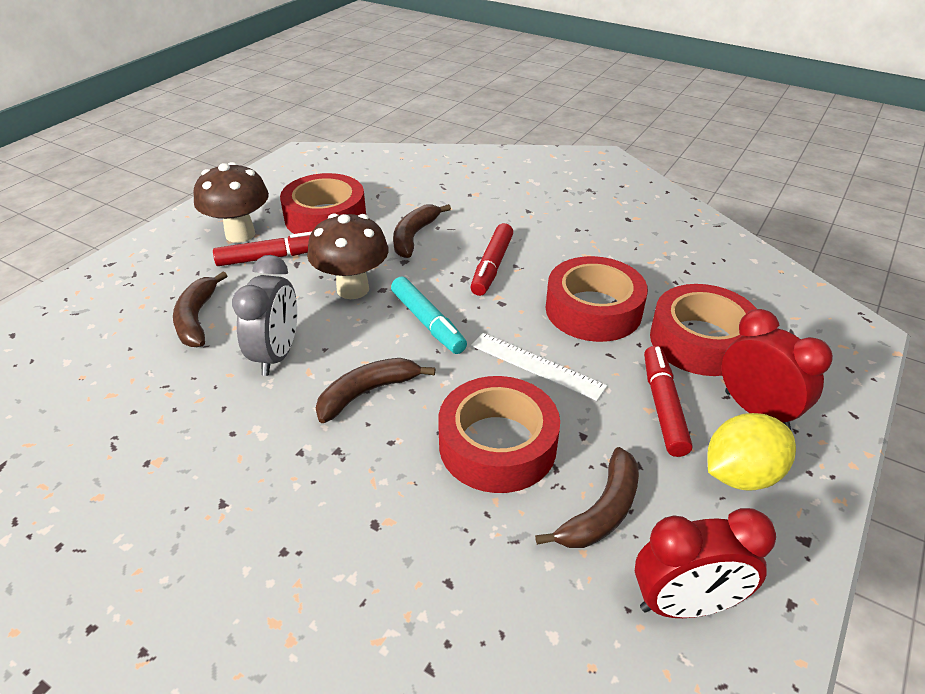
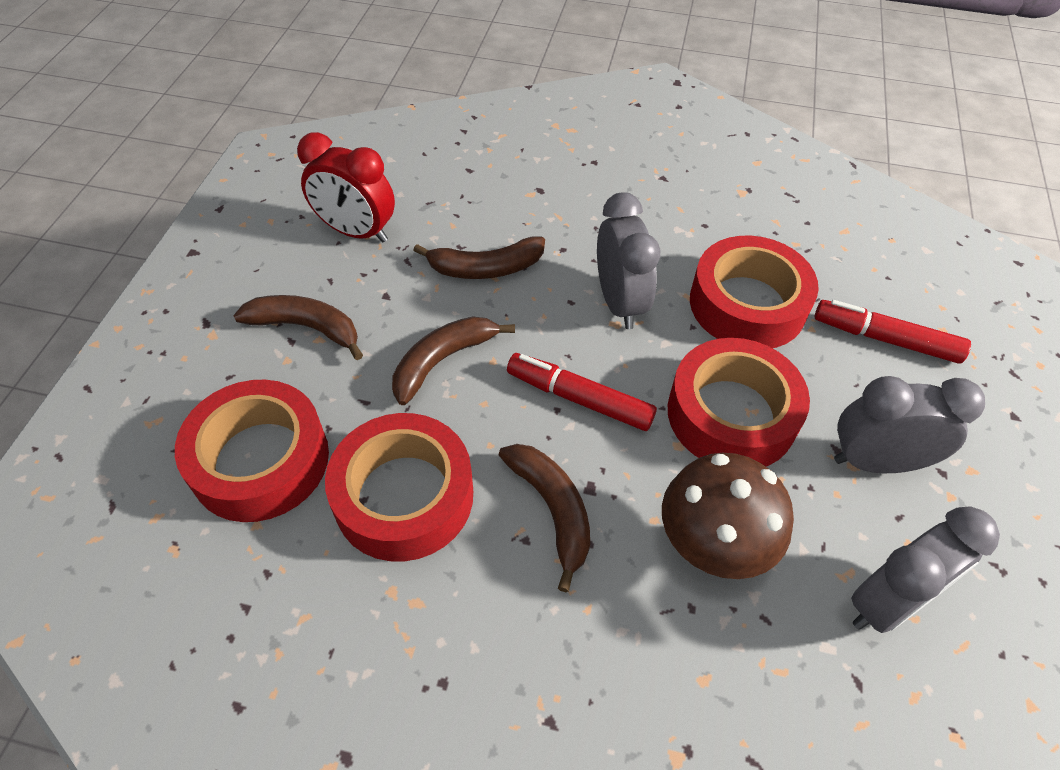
brown mushroom: 2 -> 1
grey clock: 1 -> 3
red clock: 2 -> 1
red marker: 3 -> 2
turquoise marker: 1 -> 0
white ruler: 1 -> 0
yellow lemon: 1 -> 0

